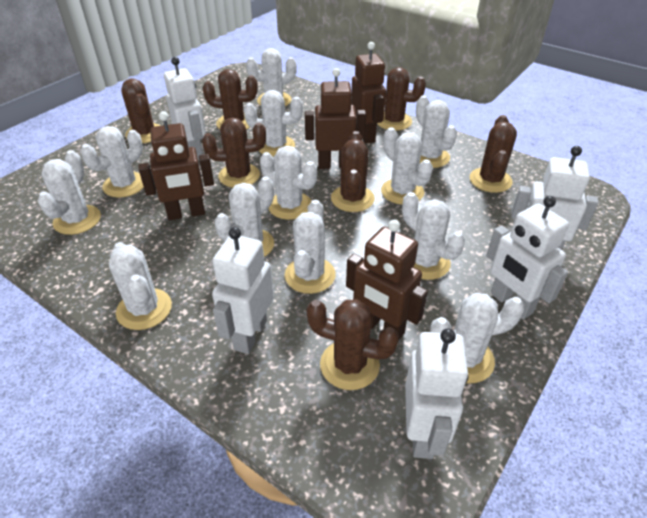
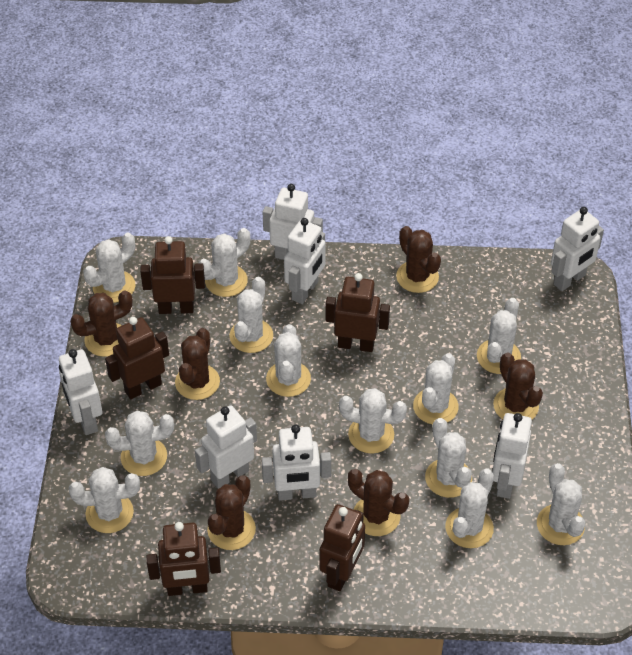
brown cactus: 7 -> 6
brown robot: 4 -> 5
white robot: 5 -> 7

